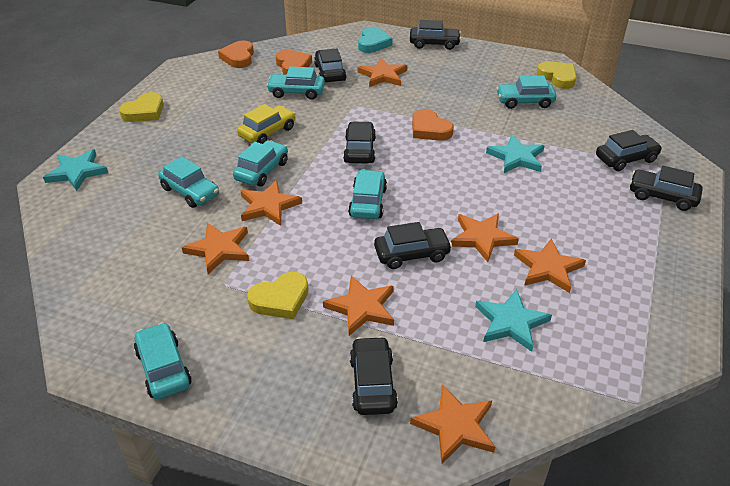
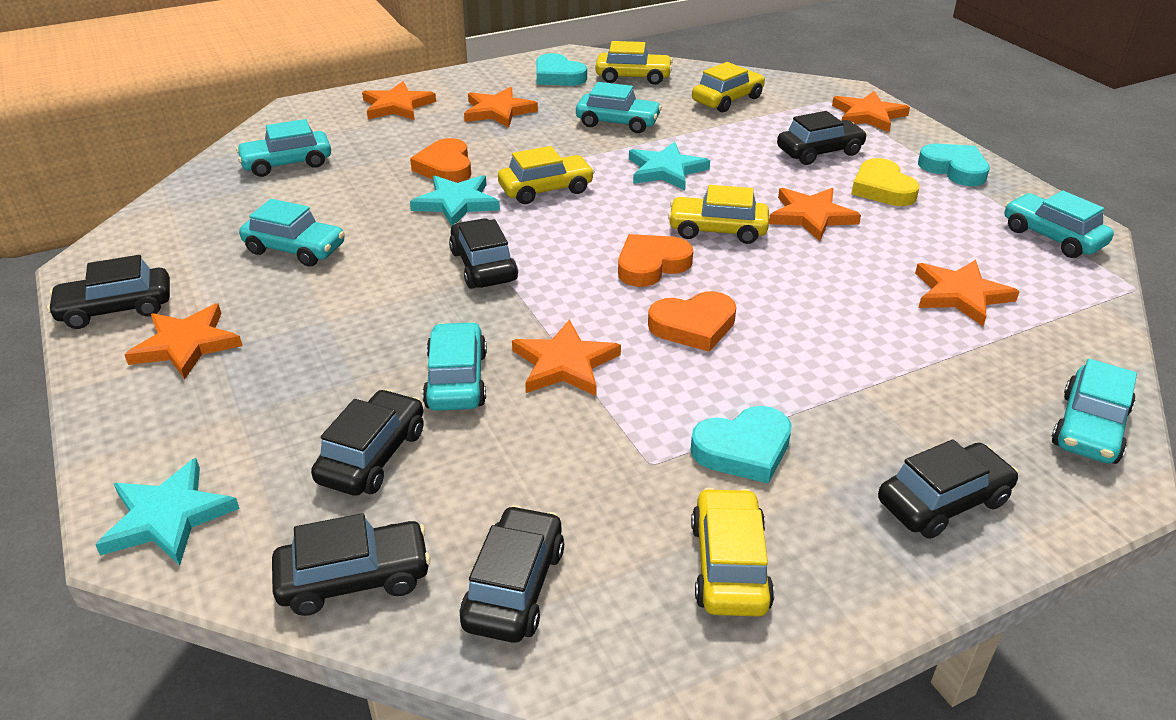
turquoise heart: 1 -> 3
yellow car: 1 -> 5
yellow heart: 3 -> 1

